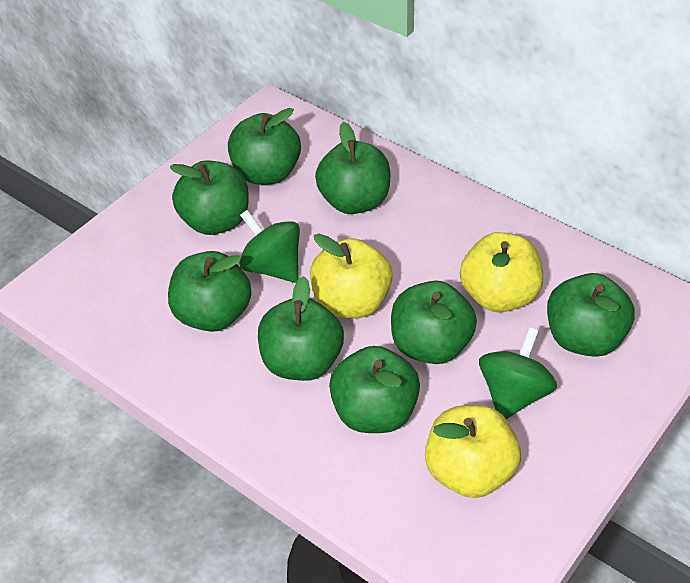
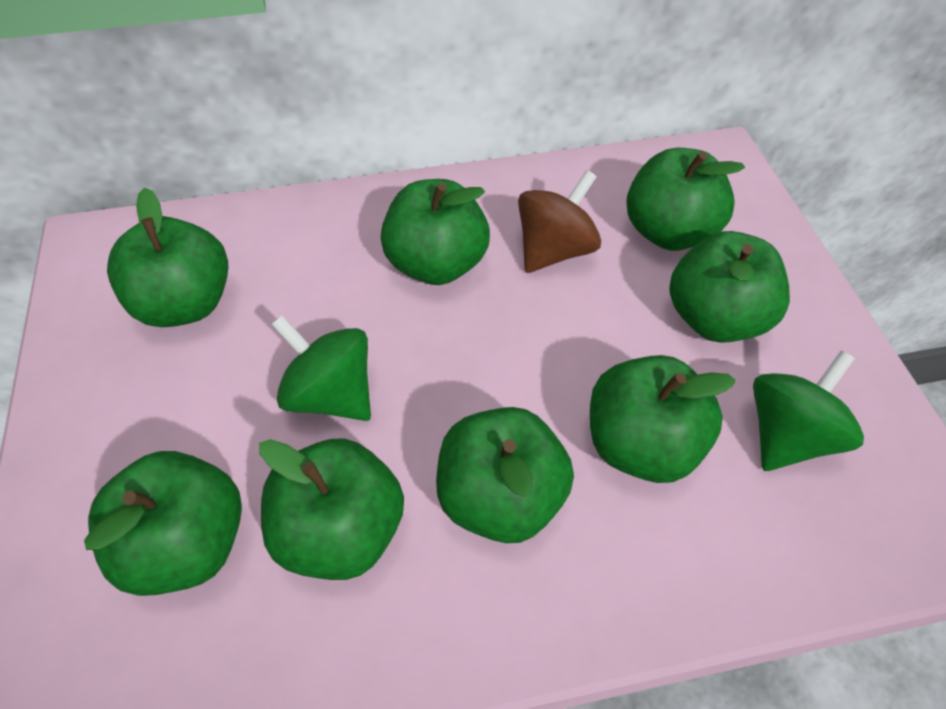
brown spinning top: 0 -> 1
yellow apple: 3 -> 0

